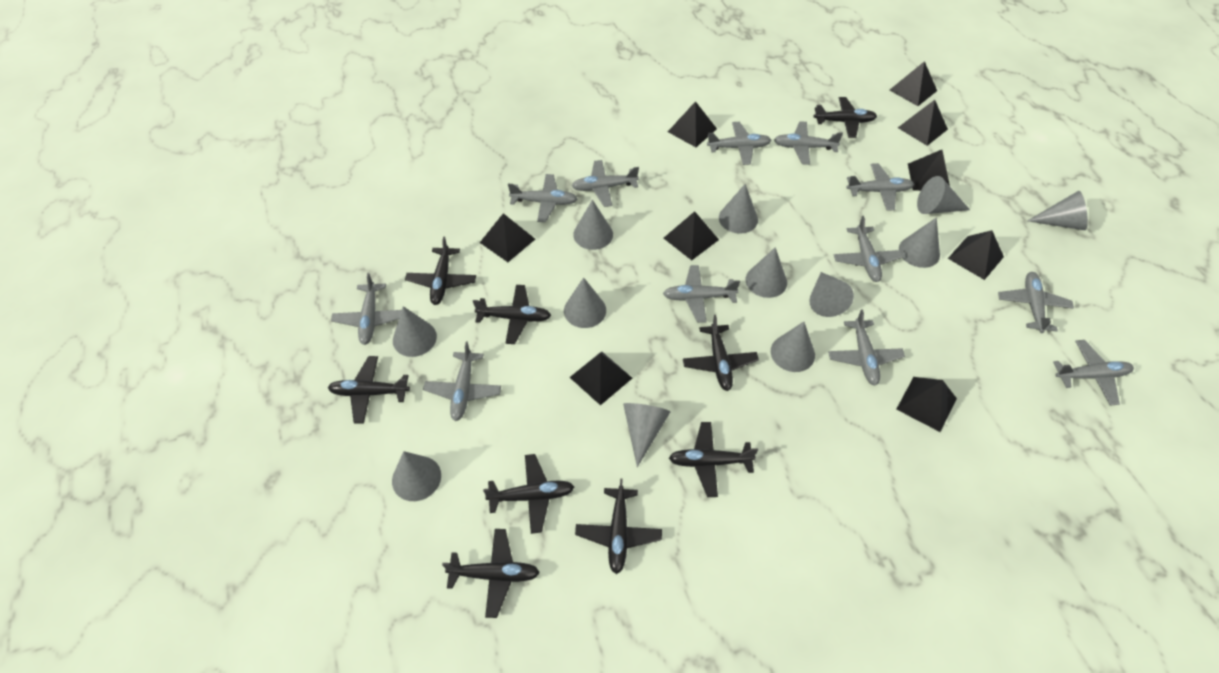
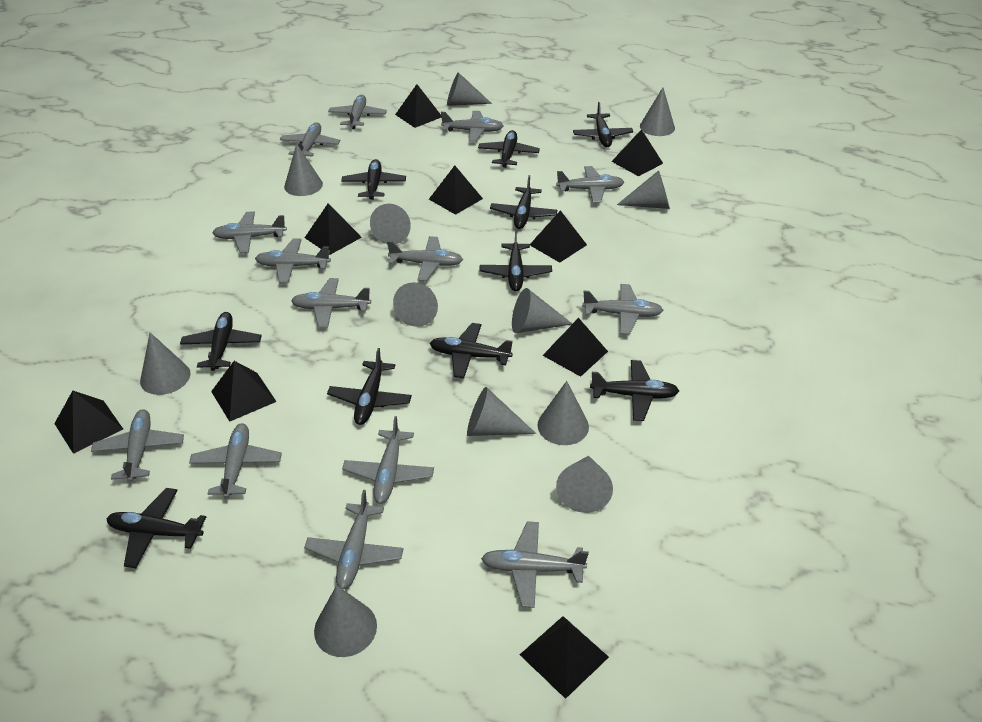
black plane: 9 -> 10
grey plane: 12 -> 14

